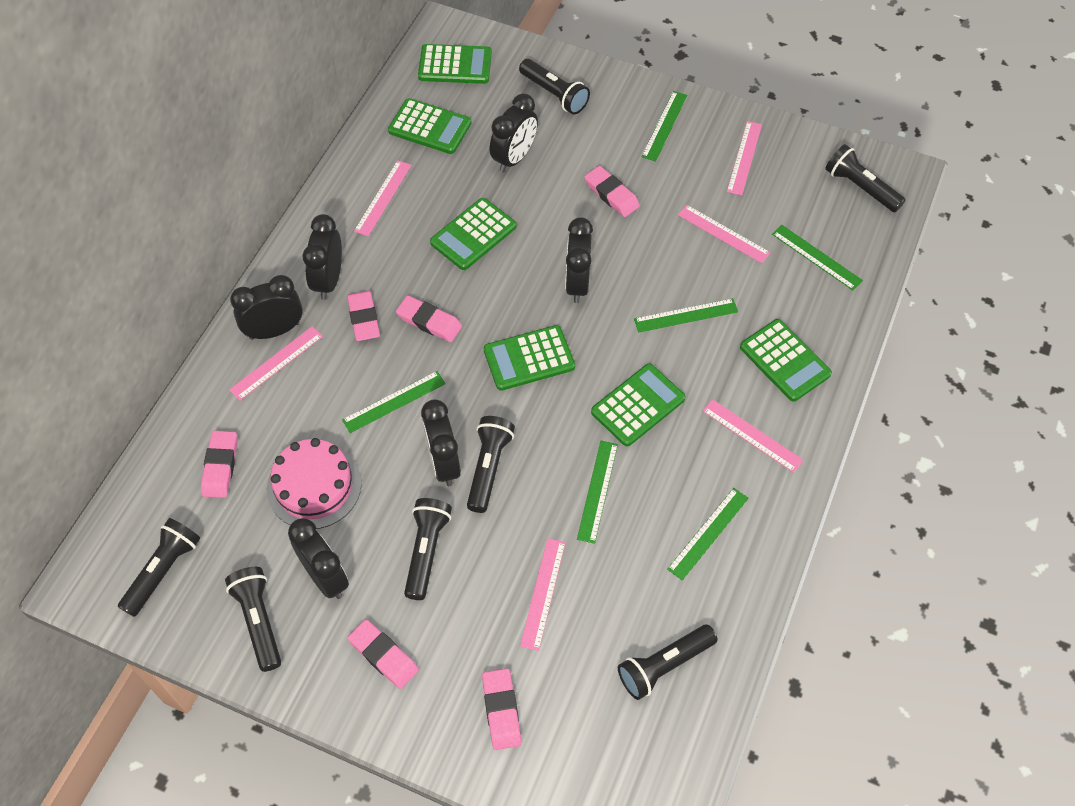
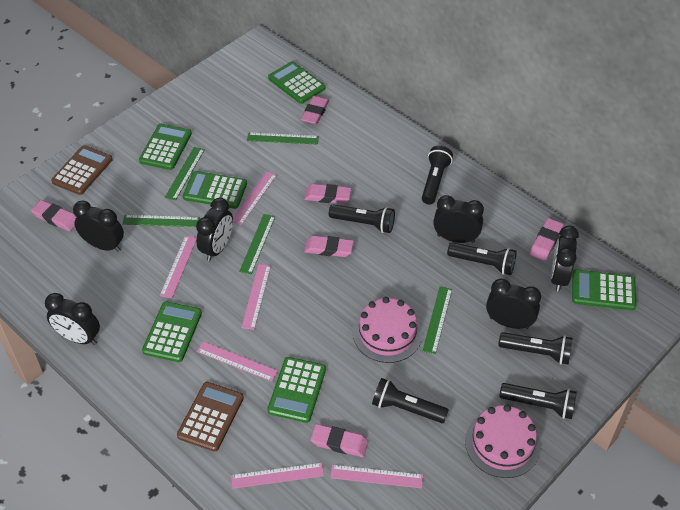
black flashlight: 7 -> 6
brown calculator: 0 -> 2
green ruler: 6 -> 5
pink cake: 1 -> 2

